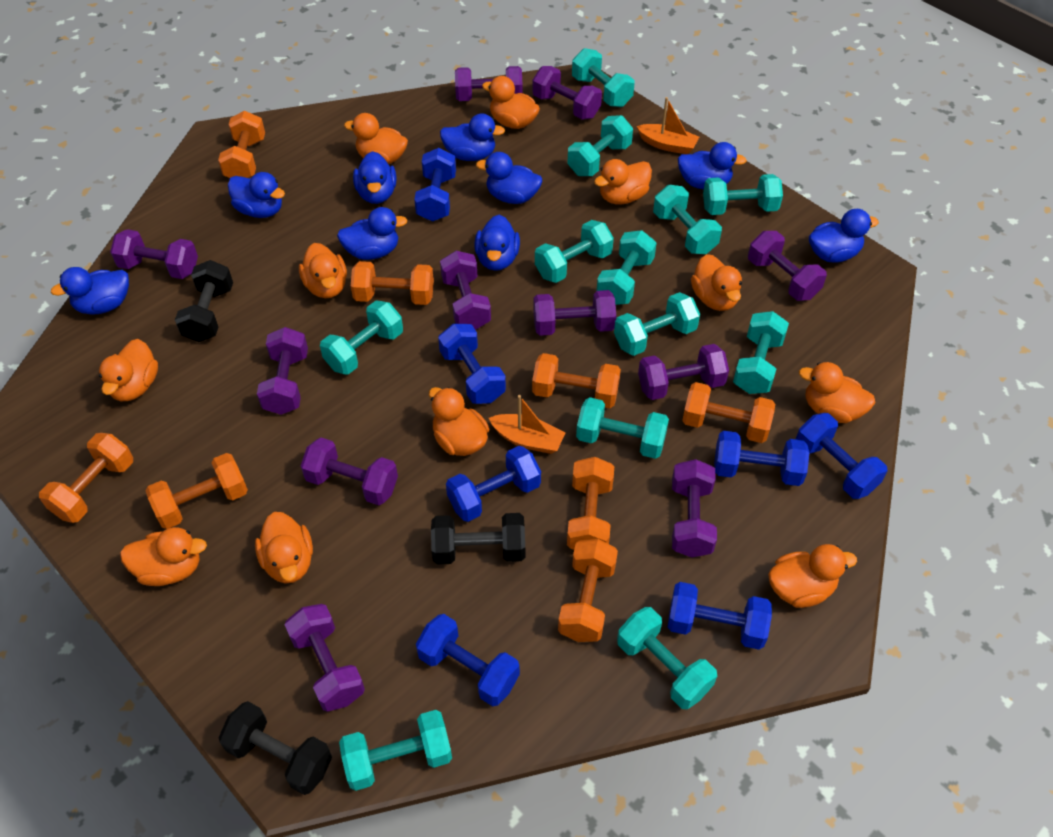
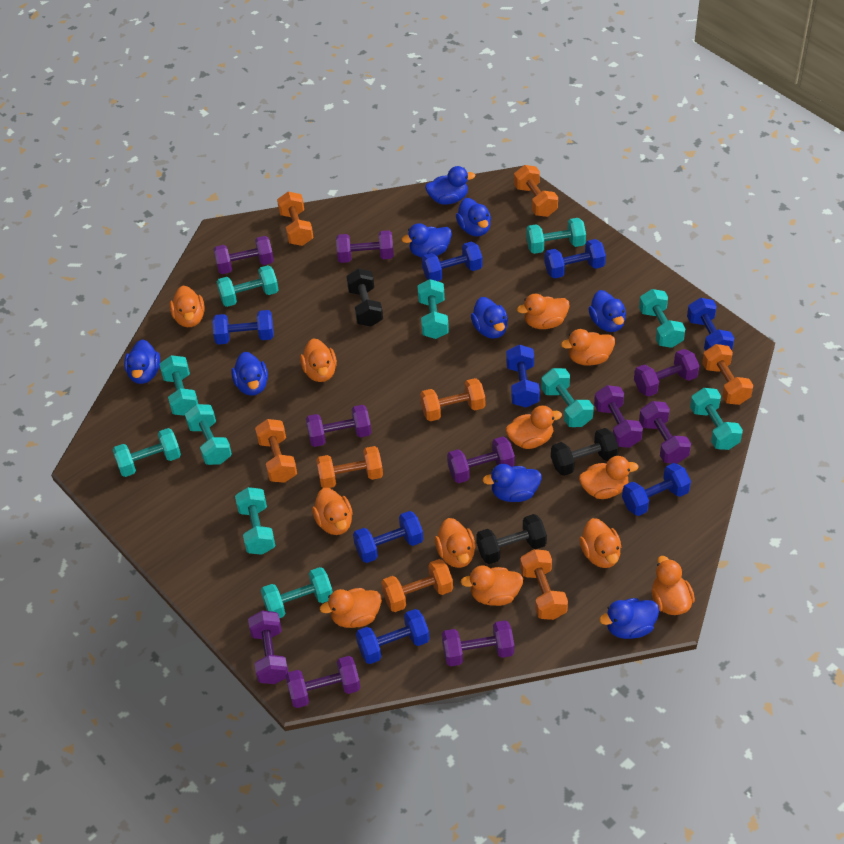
blue dumbbell: 7 -> 8
orange boat: 2 -> 0
orange duck: 11 -> 12
purple dumbbell: 11 -> 10
turquoise dumbbell: 12 -> 11

